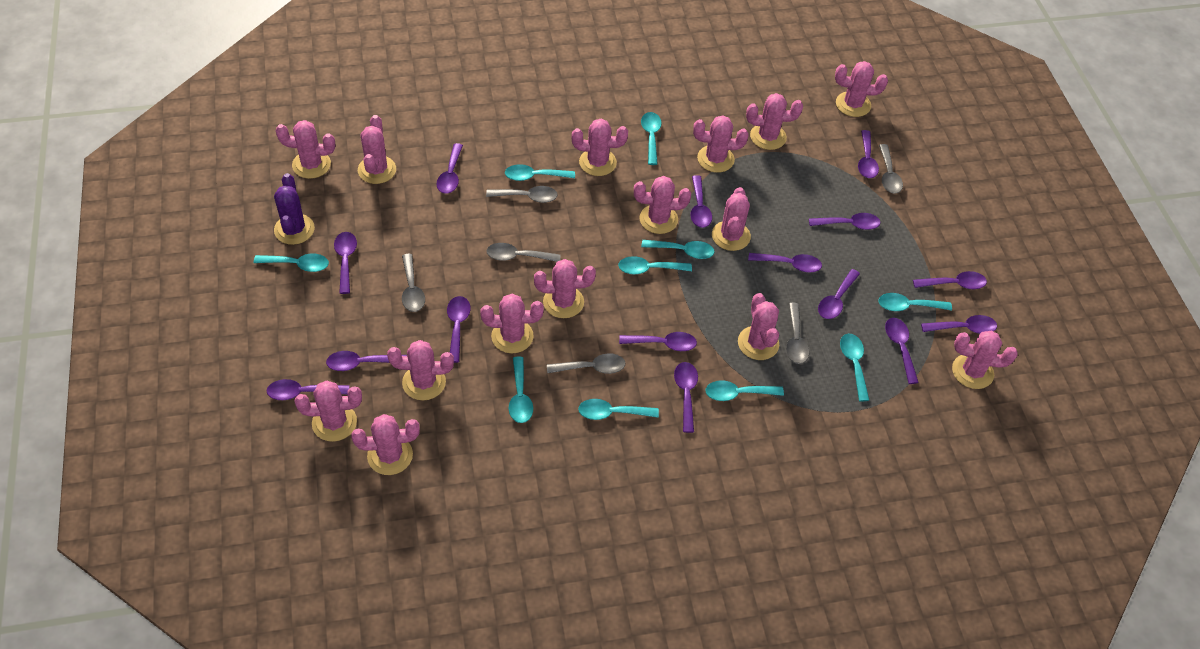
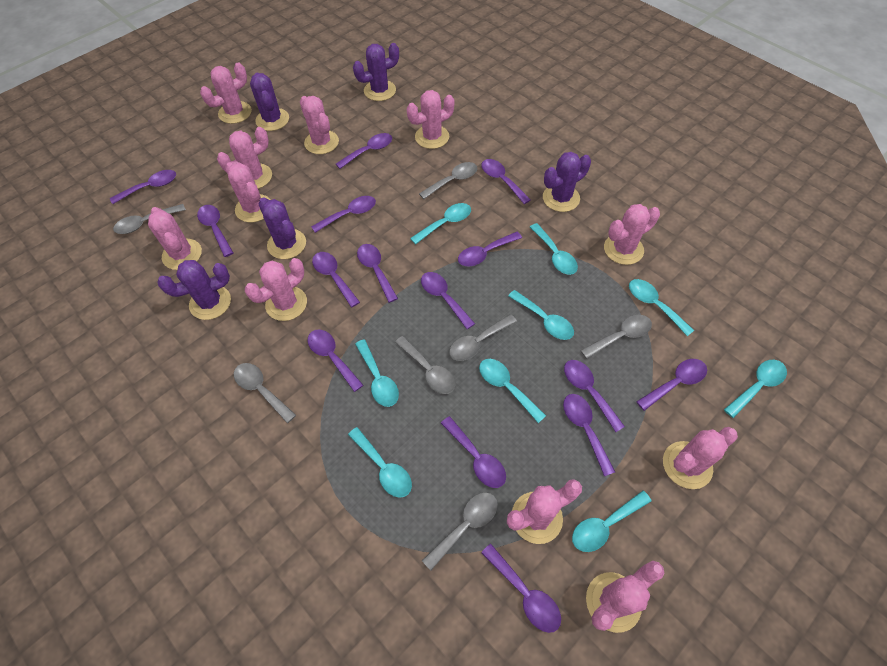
grey spoon: 6 -> 7
pink cactus: 15 -> 11
purple cactus: 1 -> 5
turquoise spoon: 10 -> 9

